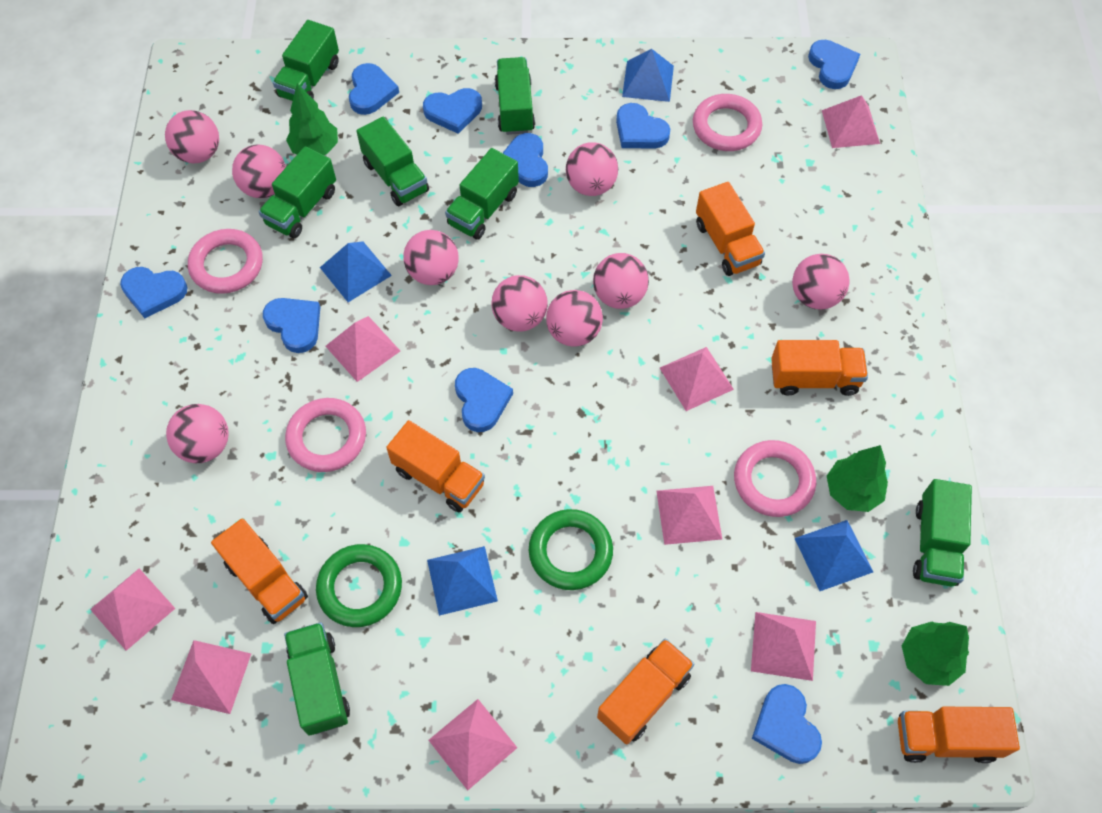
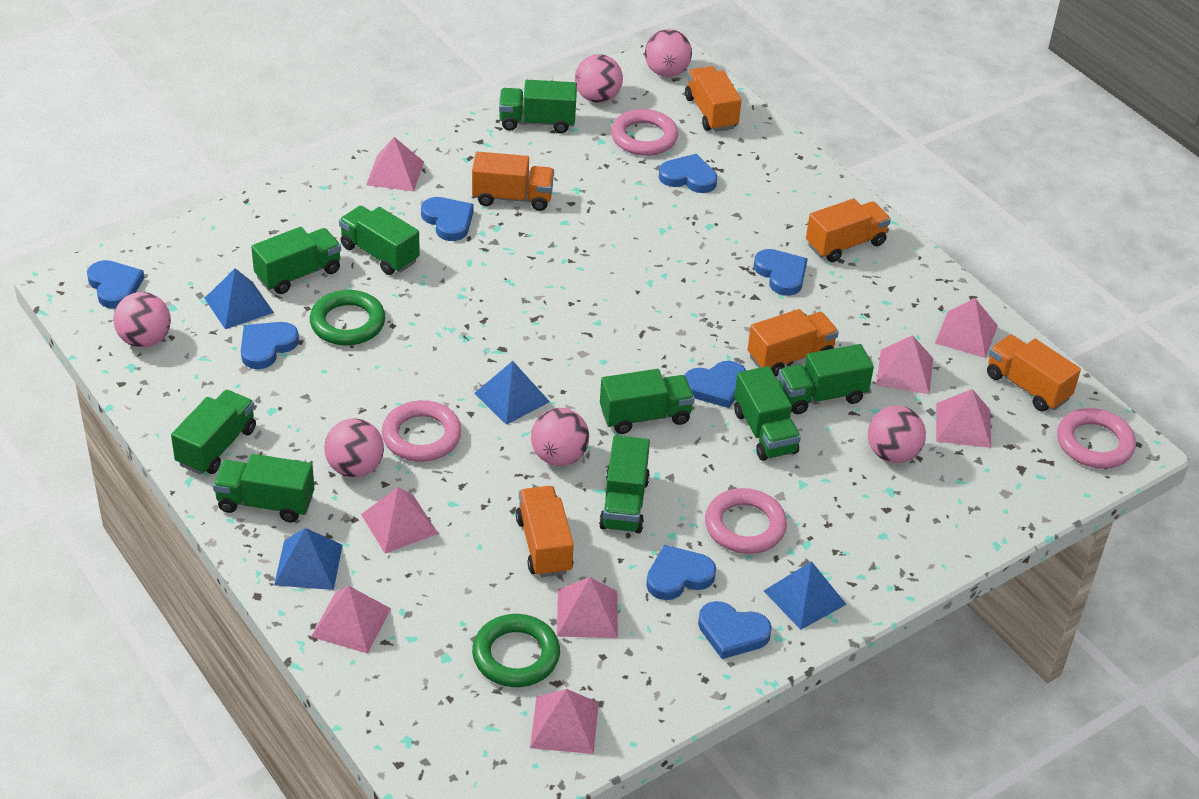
blue heart: 9 -> 8
green tree: 3 -> 0
green truck: 7 -> 9
pink ball: 9 -> 6

